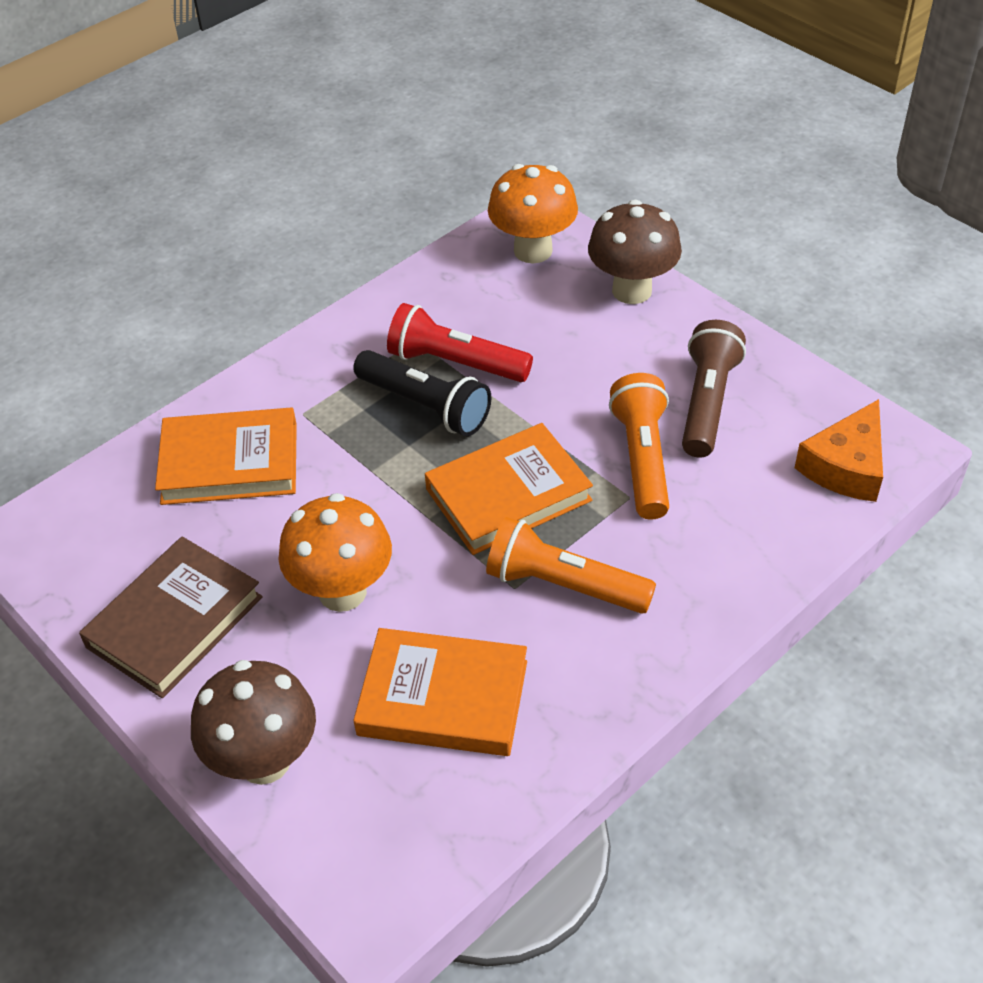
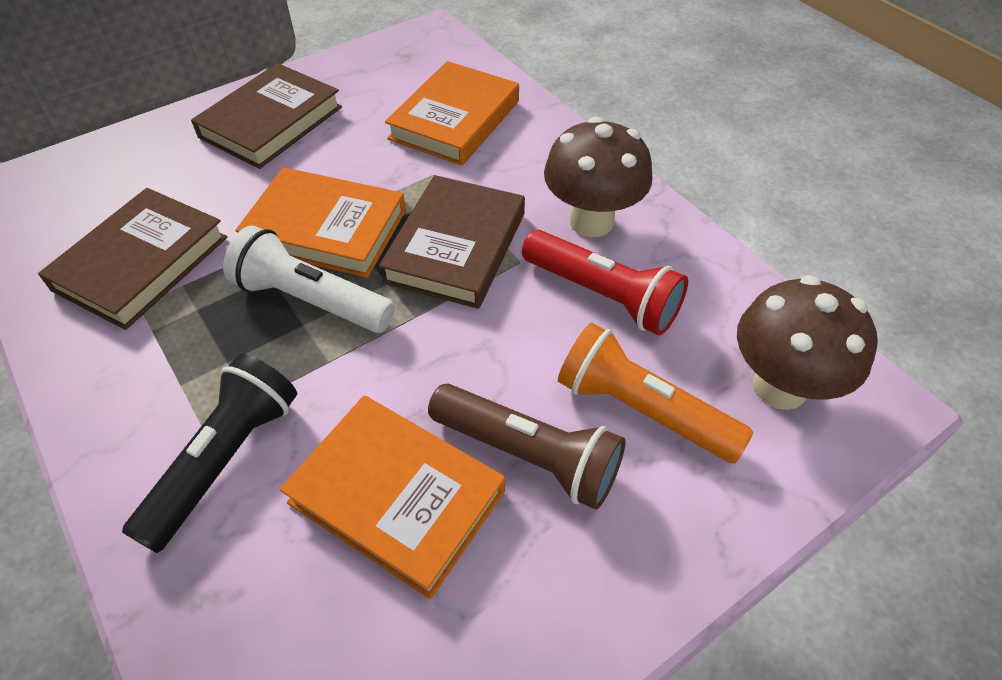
brown book: 1 -> 3
orange cheese: 1 -> 0
orange flashlight: 2 -> 1
orange mushroom: 2 -> 0
white flashlight: 0 -> 1

